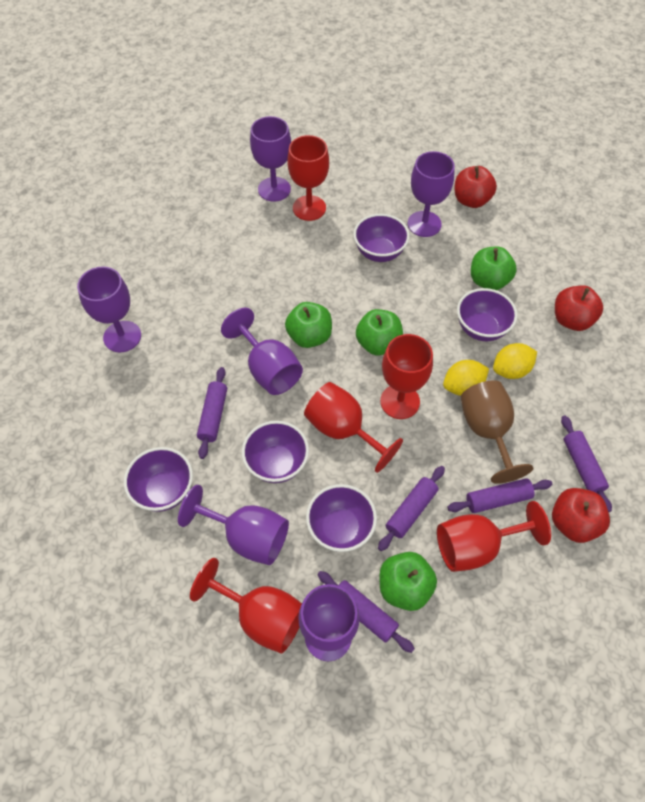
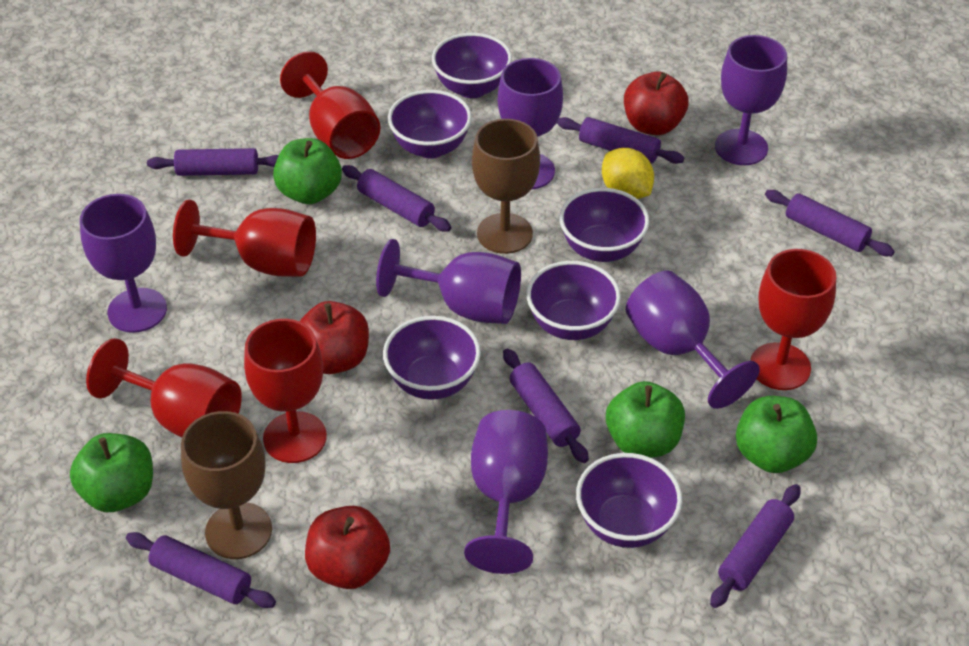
brown goblet: 1 -> 2
purple bowl: 5 -> 6
purple rolling pin: 5 -> 7
yellow lemon: 2 -> 1

